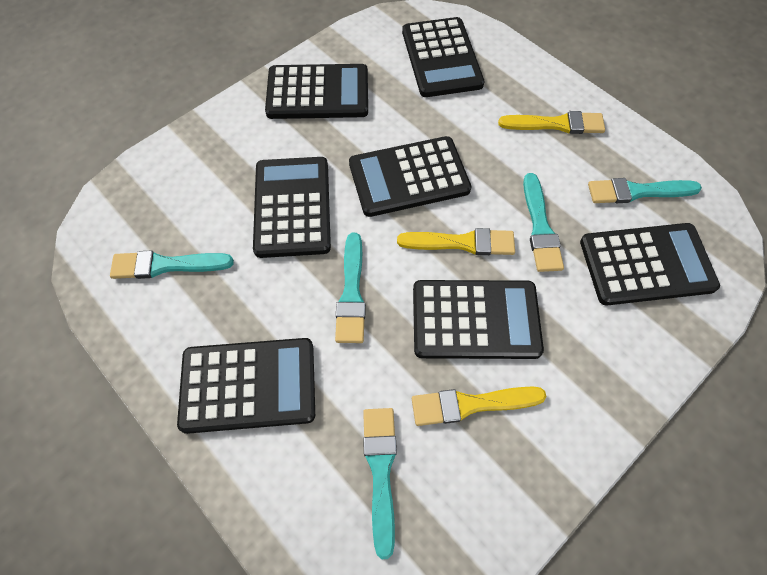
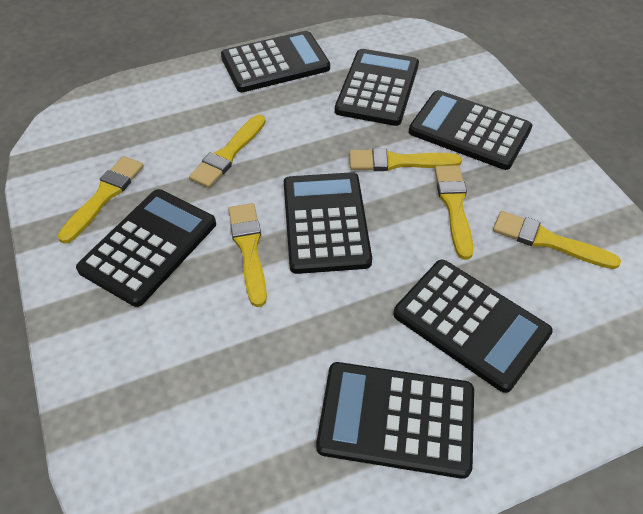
turquoise brush: 5 -> 0
yellow brush: 3 -> 6

